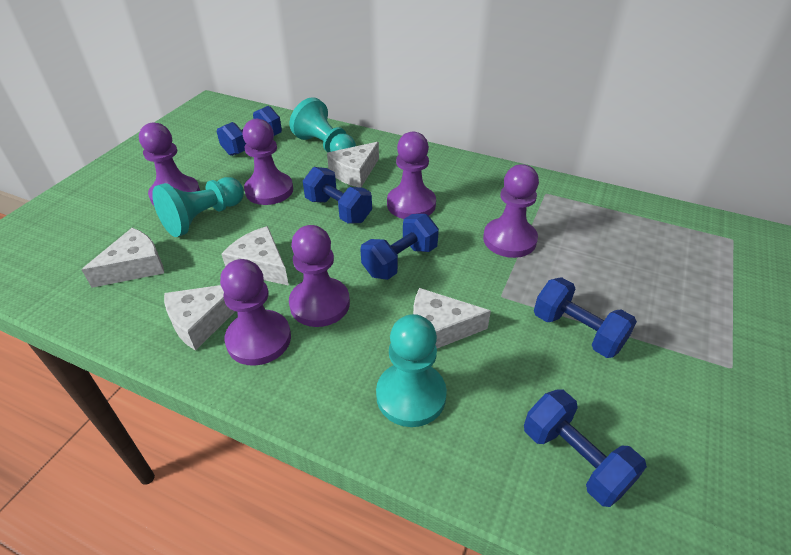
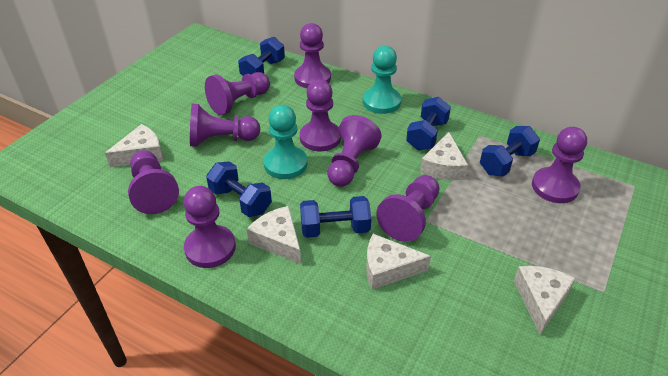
purple pawn: 6 -> 9
turquoise pawn: 3 -> 2

